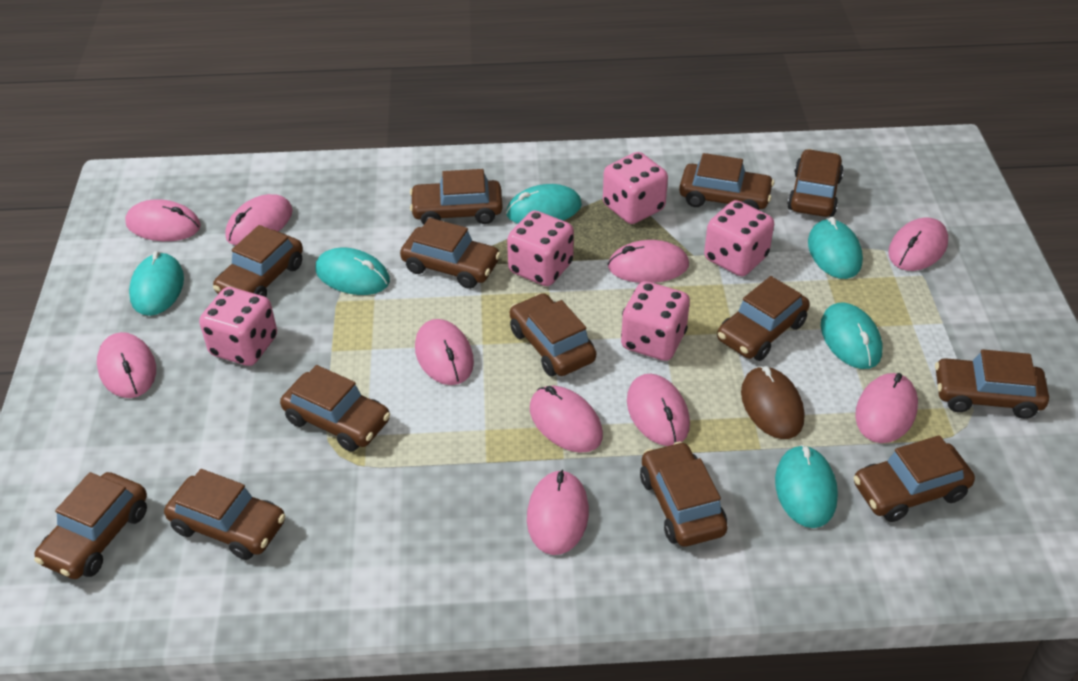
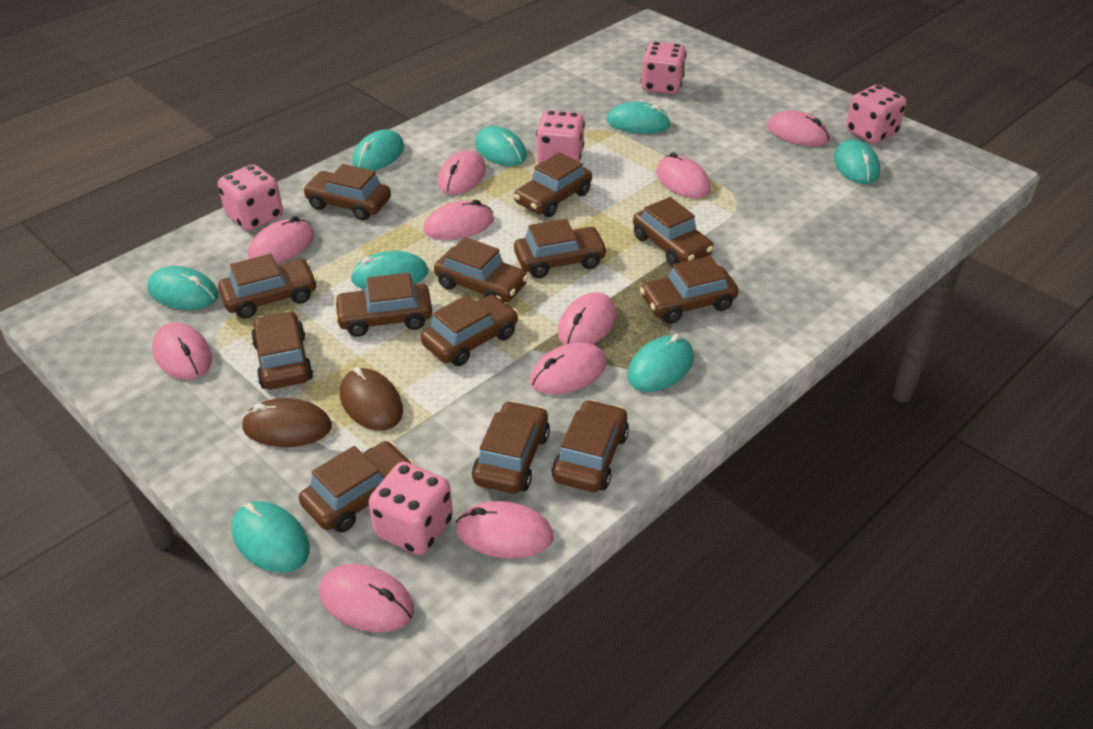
brown mouse: 1 -> 2
turquoise mouse: 6 -> 8

